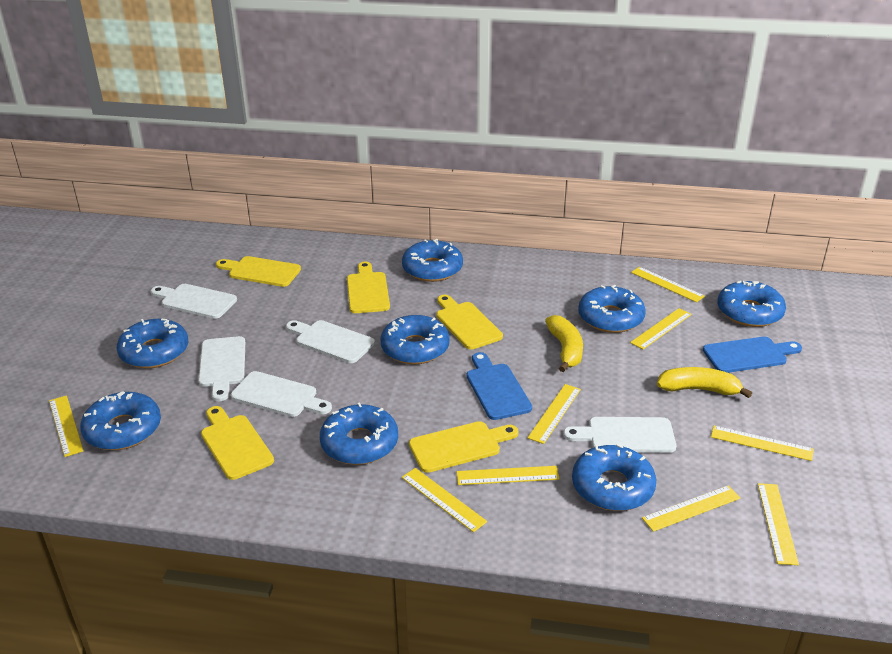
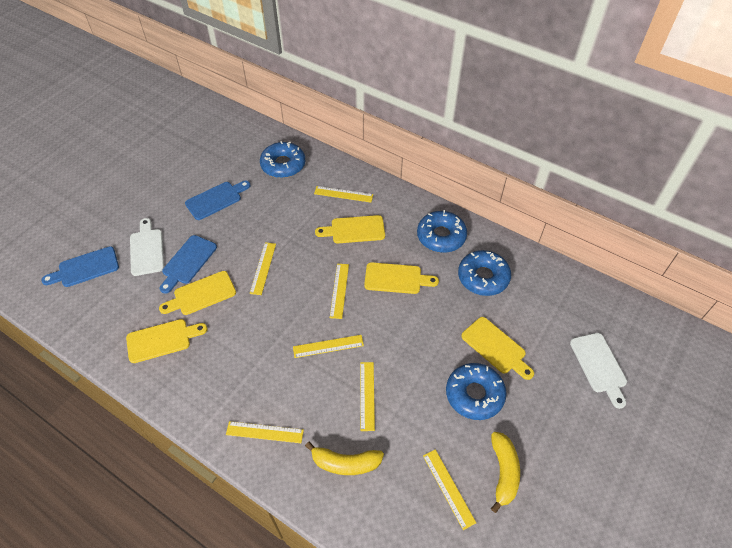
blue cutting board: 2 -> 3
blue donut: 8 -> 4
white cutting board: 5 -> 2
yellow ruler: 9 -> 7

